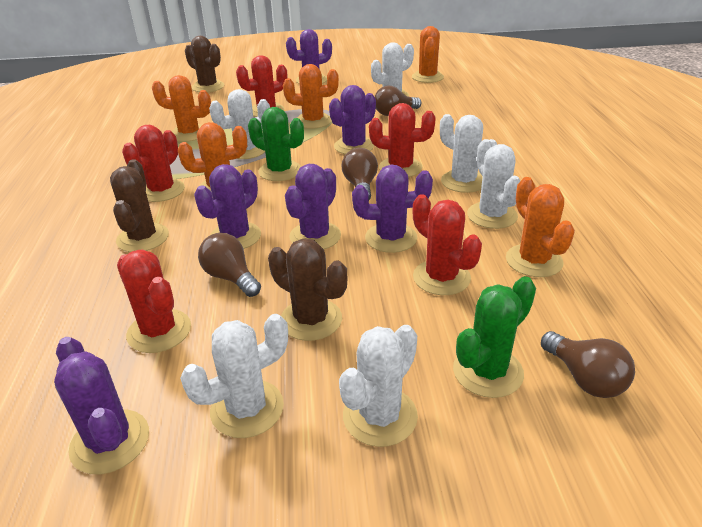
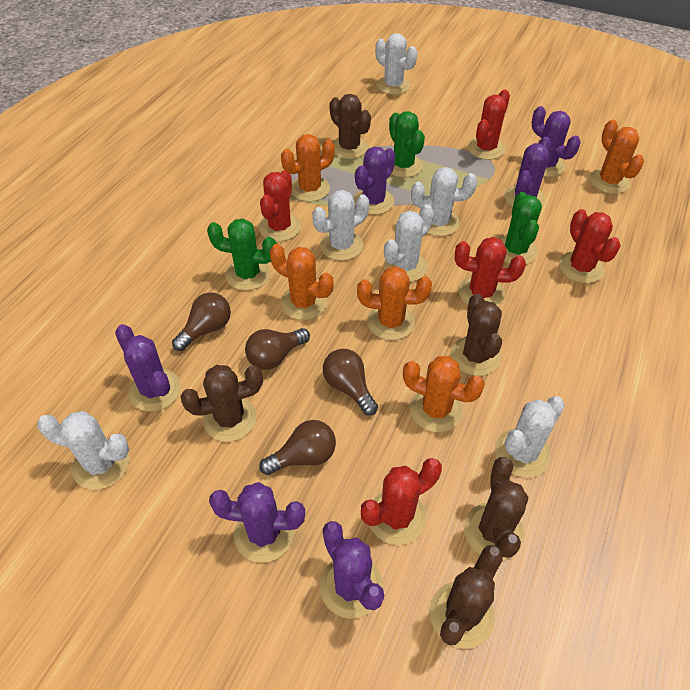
brown cactus: 3 -> 5
green cactus: 2 -> 3

